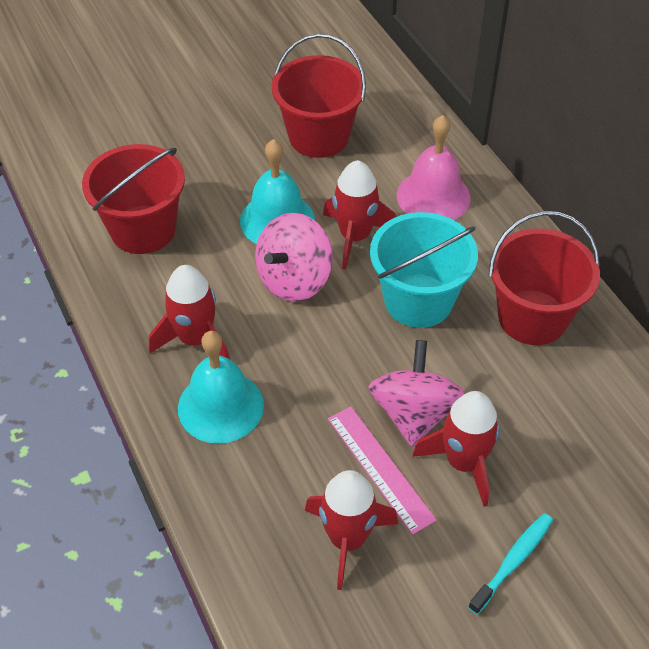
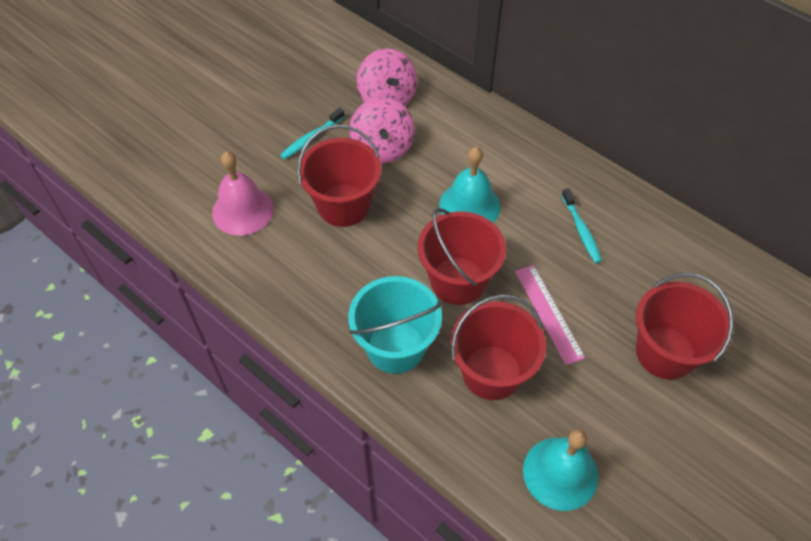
red bucket: 3 -> 4
red rocket: 4 -> 0
turquoise toothbrush: 1 -> 2

